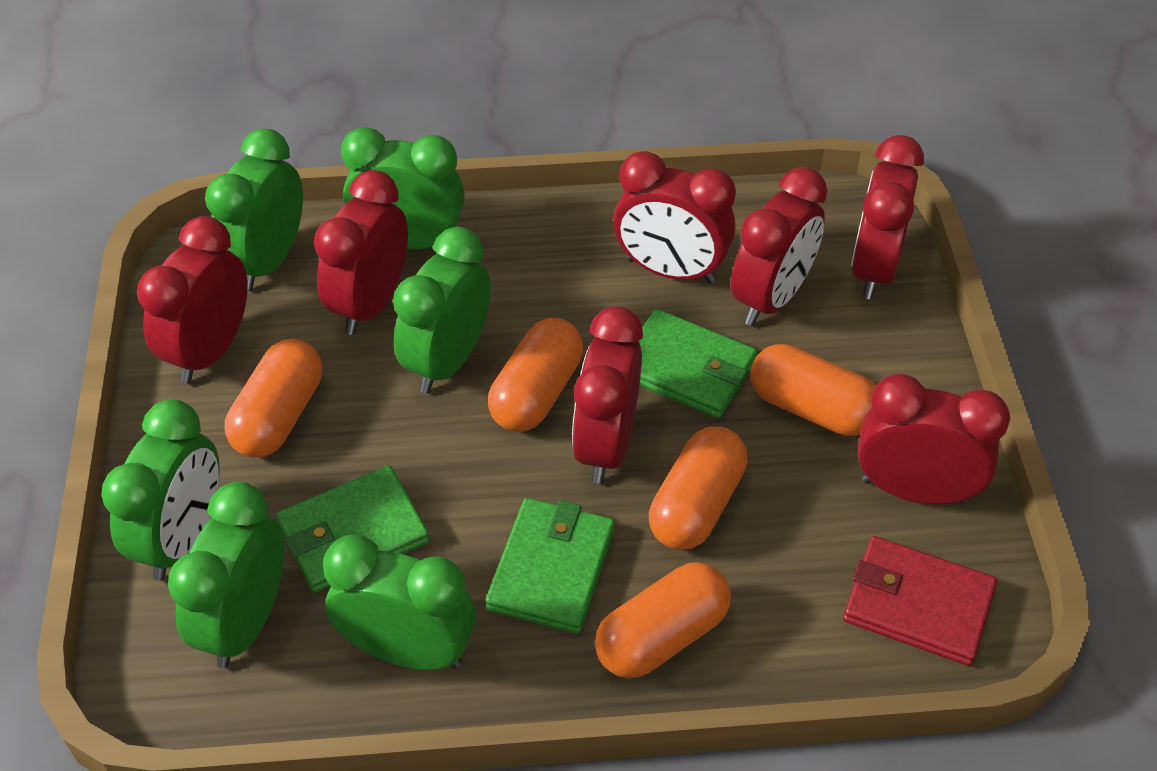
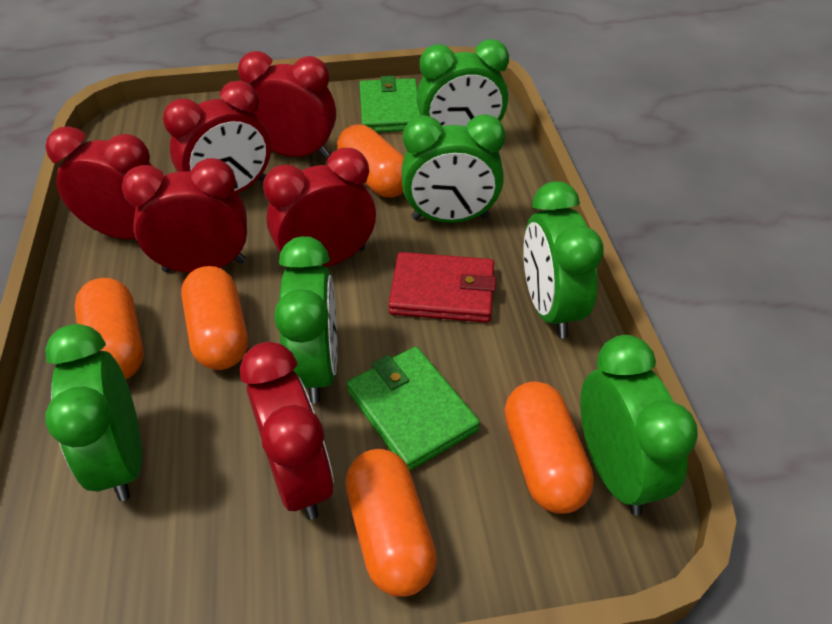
green wallet: 3 -> 2
red clock: 7 -> 6

